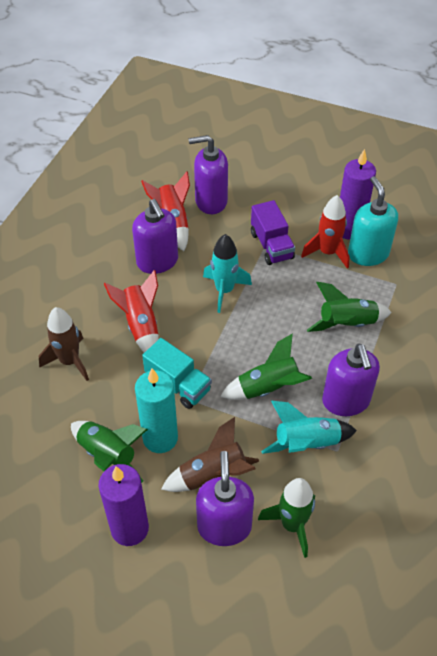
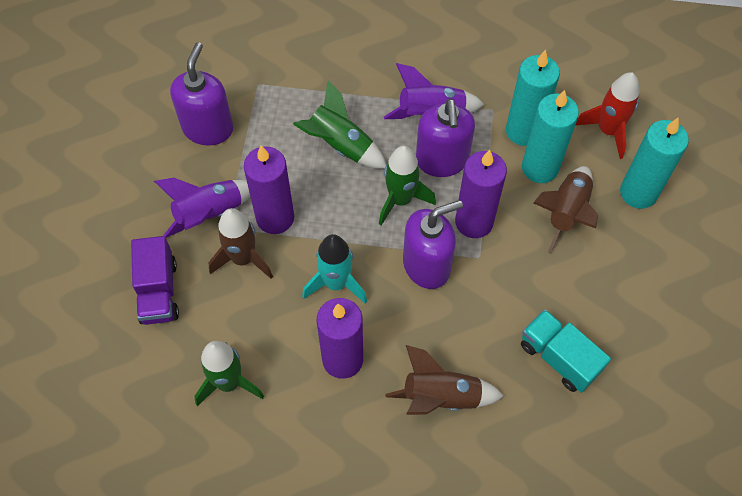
brown rocket: 2 -> 3
green rocket: 4 -> 3
purple candle: 2 -> 3
purple rocket: 0 -> 2
purple soap dispenser: 4 -> 3
red rocket: 3 -> 1
turquoise candle: 1 -> 3
turquoise rocket: 2 -> 1
turquoise soap dispenser: 1 -> 0

